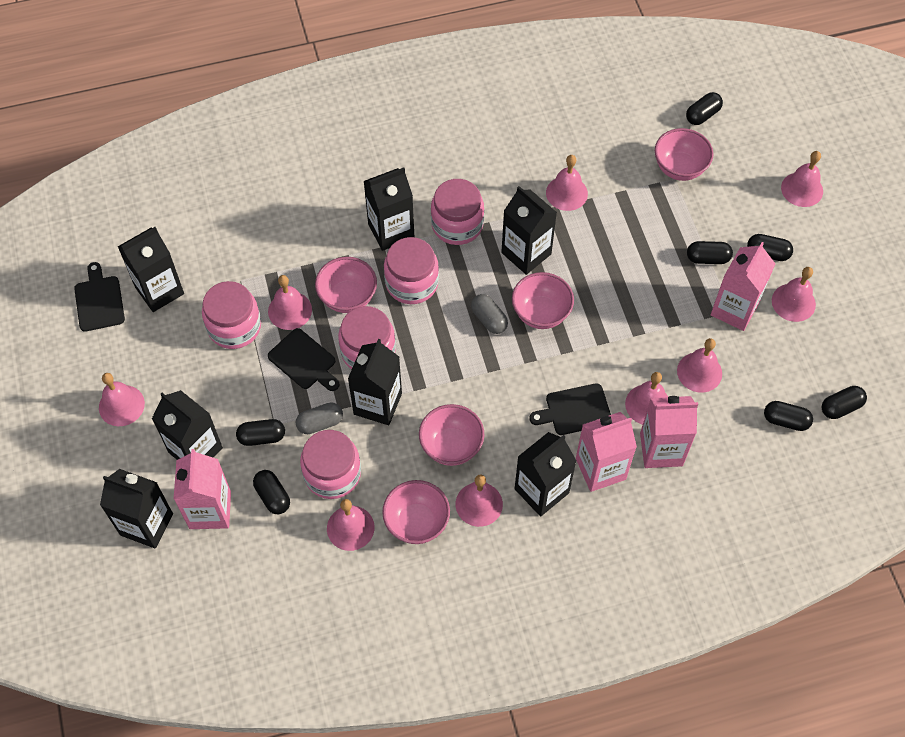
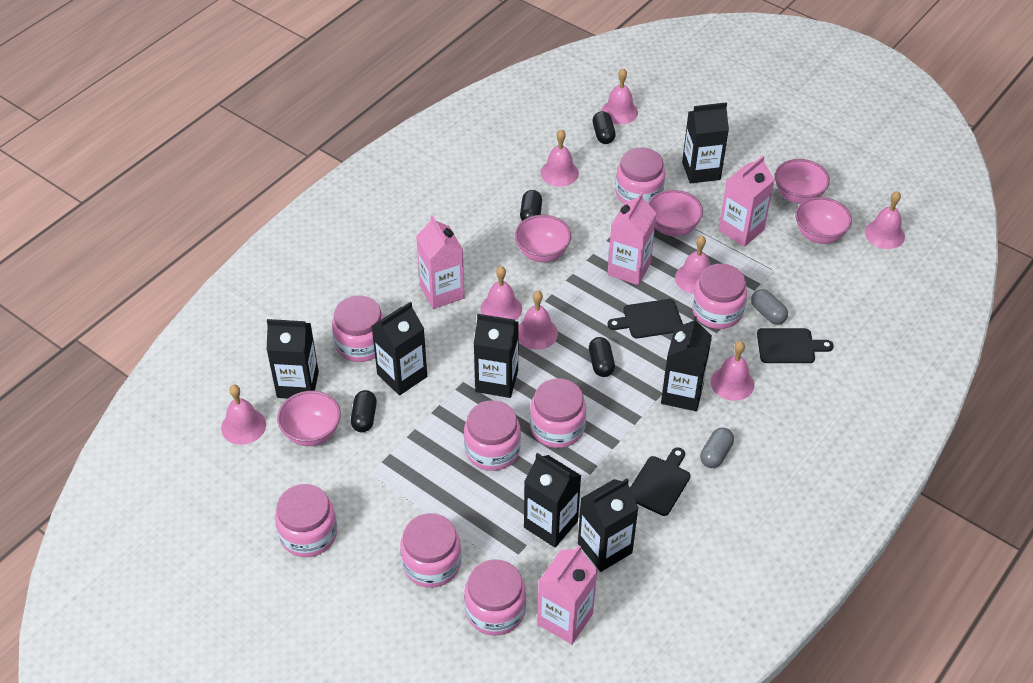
black capsule: 7 -> 4
pink bell: 9 -> 8
pink jar: 5 -> 8

